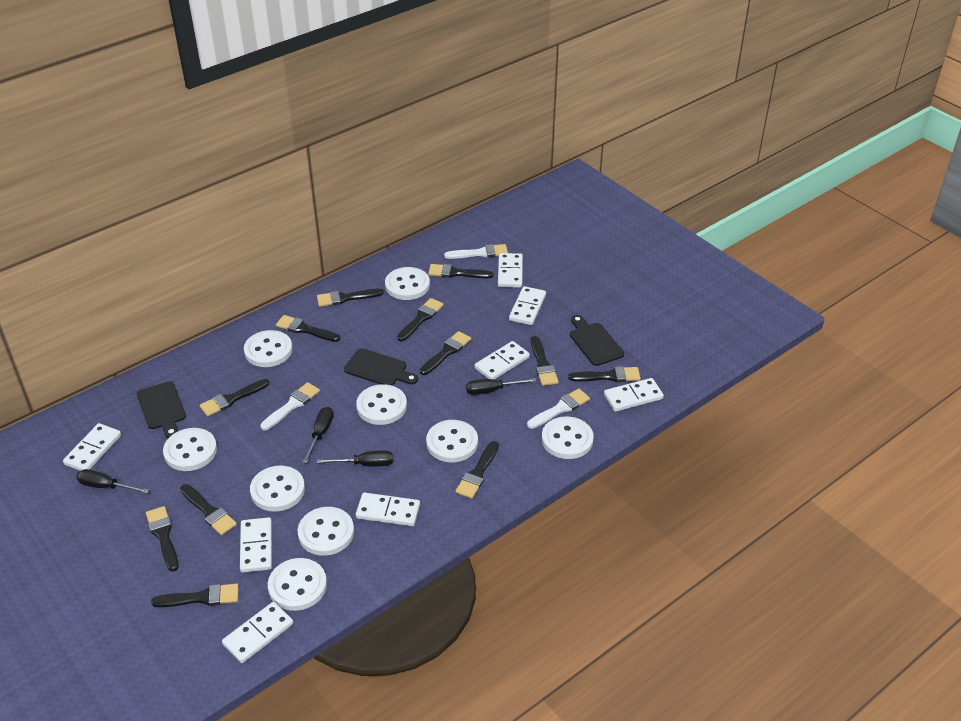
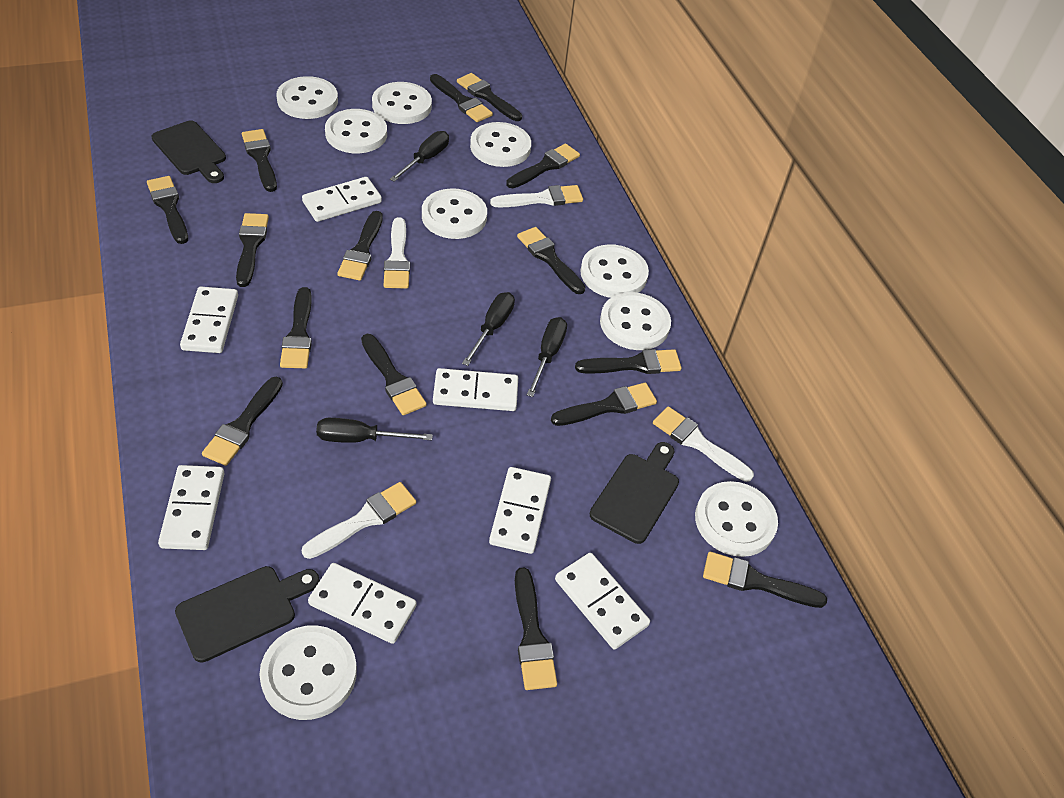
black brush: 12 -> 15
white brush: 3 -> 4
white domino: 8 -> 7

